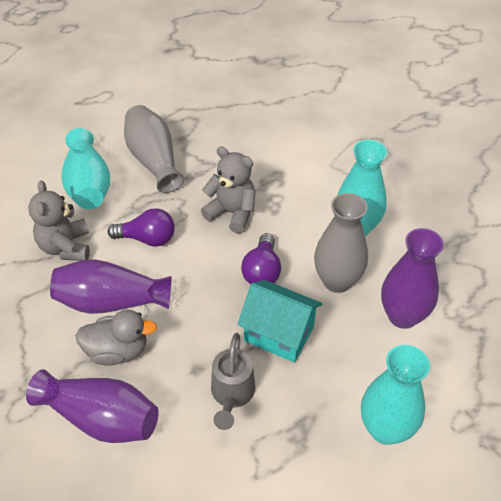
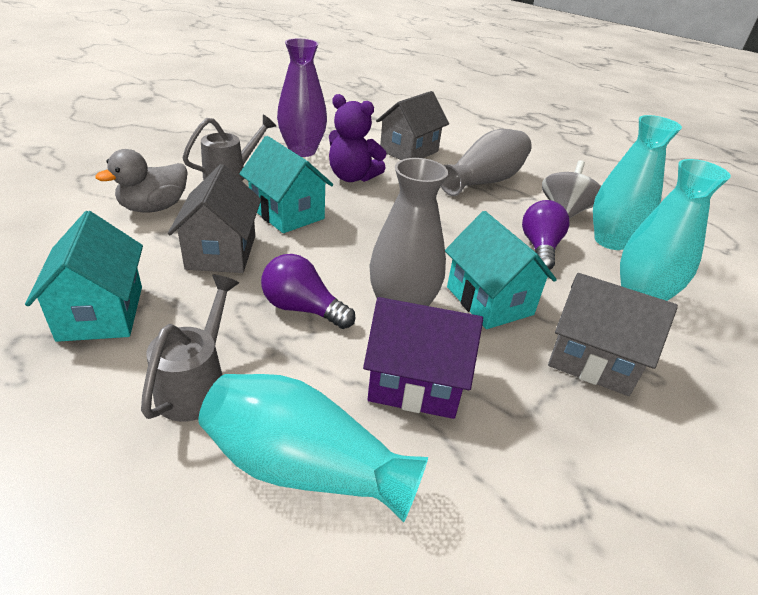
grey house: 0 -> 3
grey spinning top: 0 -> 1
grey teddy bear: 2 -> 0
grey watering can: 1 -> 2
purple house: 0 -> 1
purple teddy bear: 0 -> 1
purple vase: 3 -> 1
turquoise house: 1 -> 3

